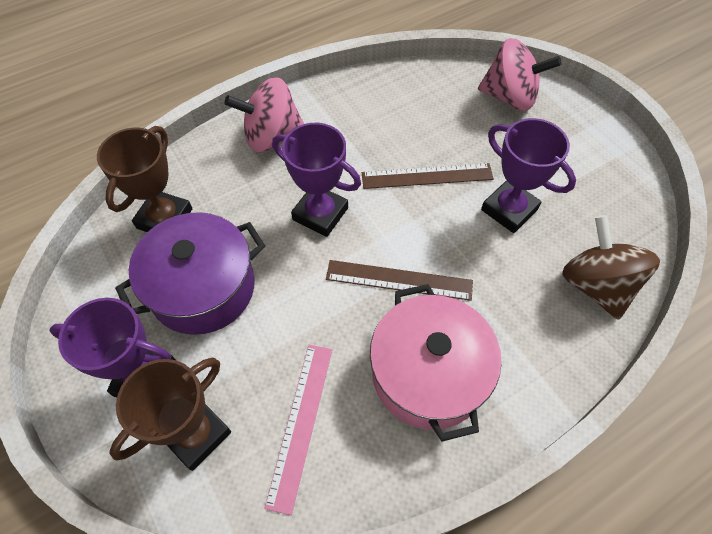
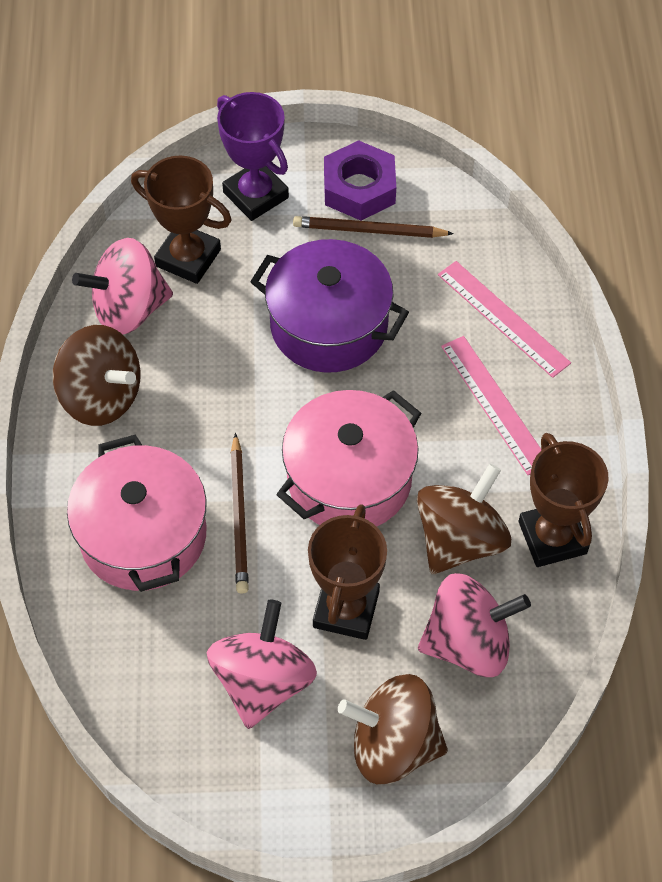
brown pencil: 0 -> 2
brown ruler: 2 -> 0
brown spinning top: 1 -> 3
brown trophy: 2 -> 3
pink pot: 1 -> 2
pink ruler: 1 -> 2
pink spinning top: 2 -> 3
purple nut: 0 -> 1
purple trophy: 3 -> 1

